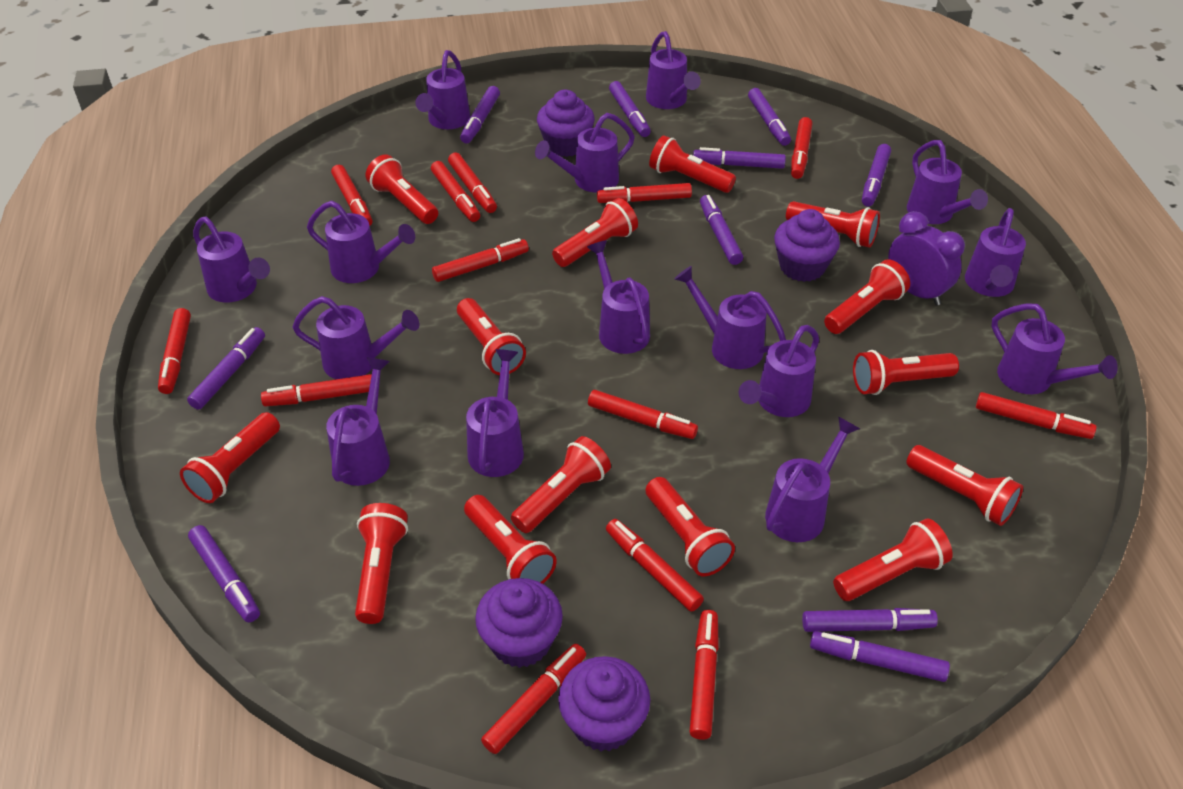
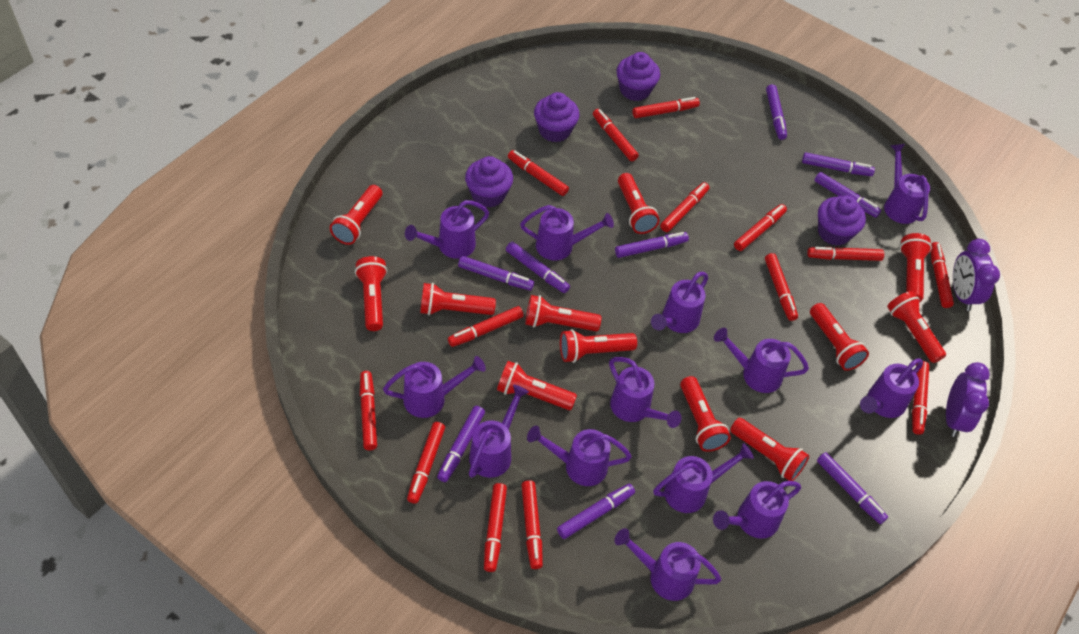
purple clock: 1 -> 2
purple marker: 10 -> 9
purple watering can: 15 -> 13
red flashlight: 14 -> 12
red marker: 13 -> 14

